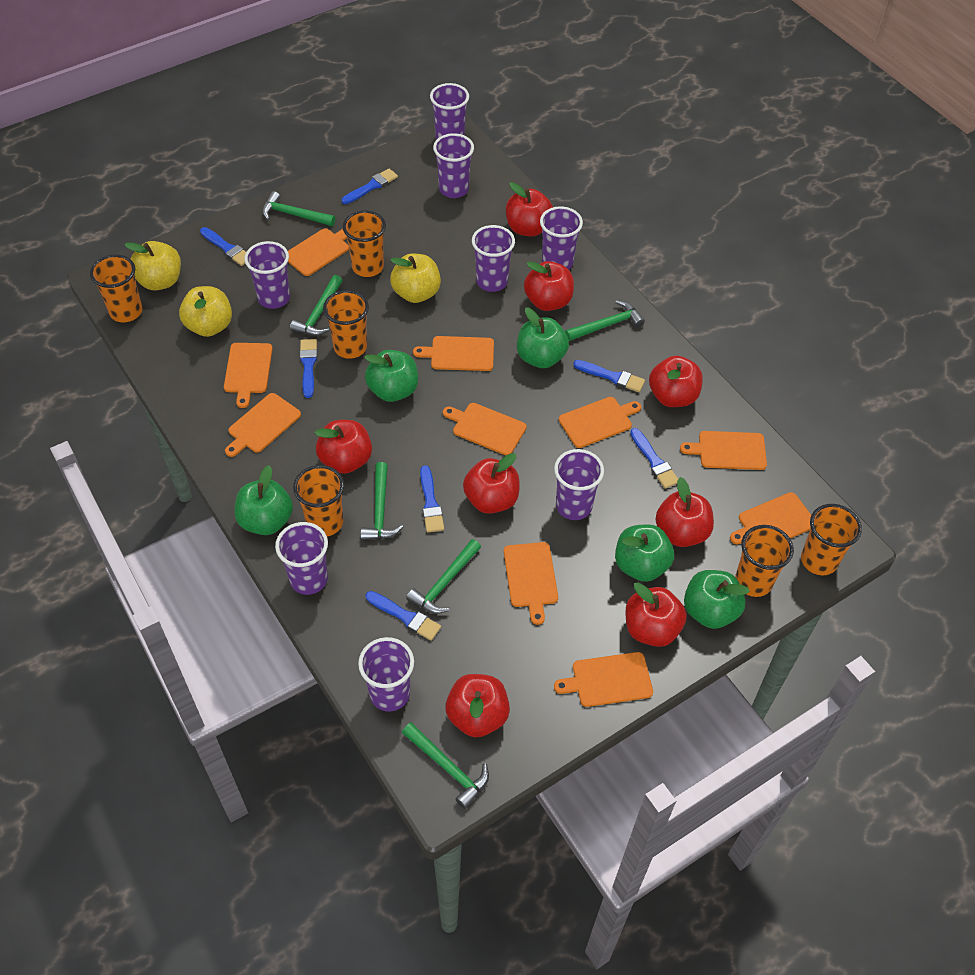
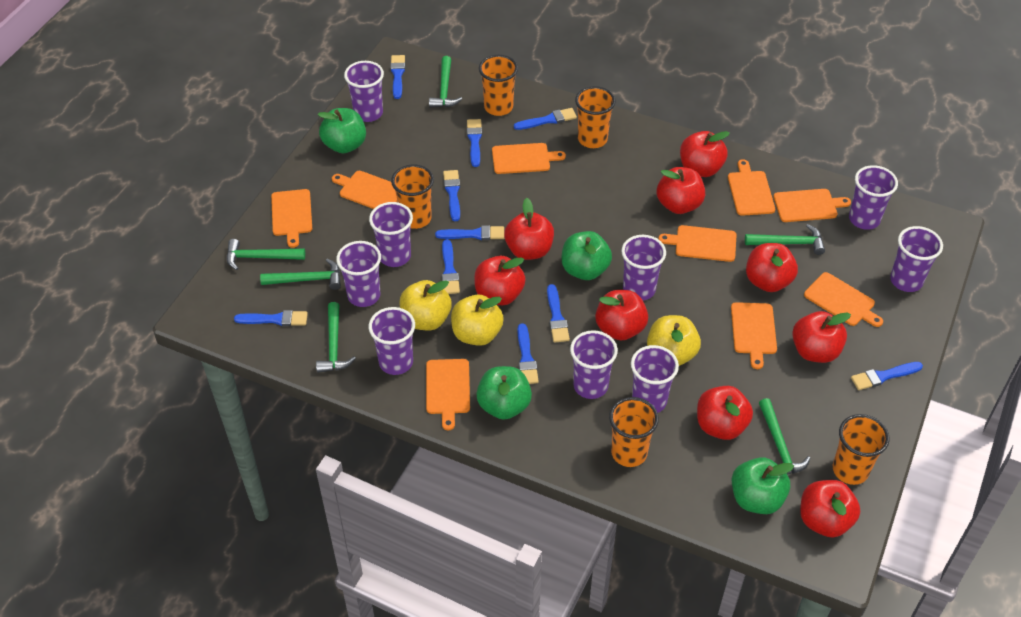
blue brush: 7 -> 10
green apple: 5 -> 4
orange cup: 6 -> 5
orange cutting board: 10 -> 9
purple cup: 8 -> 9
red apple: 8 -> 9

